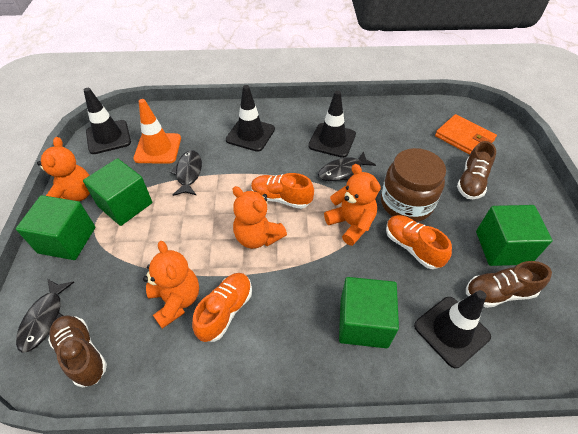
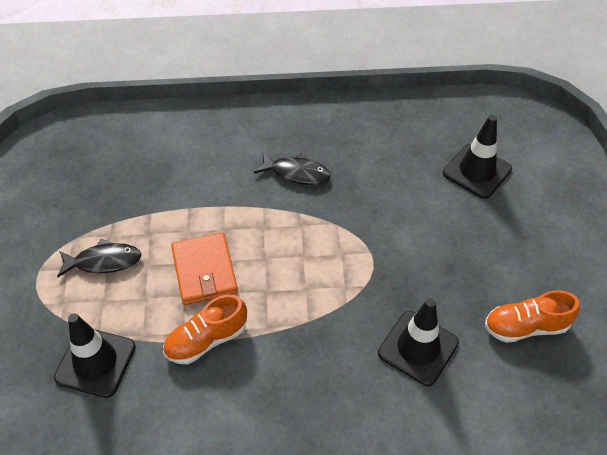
black fish: 3 -> 2
black traffic cone: 4 -> 3
brown jar: 1 -> 0
brown shoe: 3 -> 0
green cube: 4 -> 0
orange shoe: 3 -> 2
orange teddy bear: 4 -> 0
orange traffic cone: 1 -> 0

